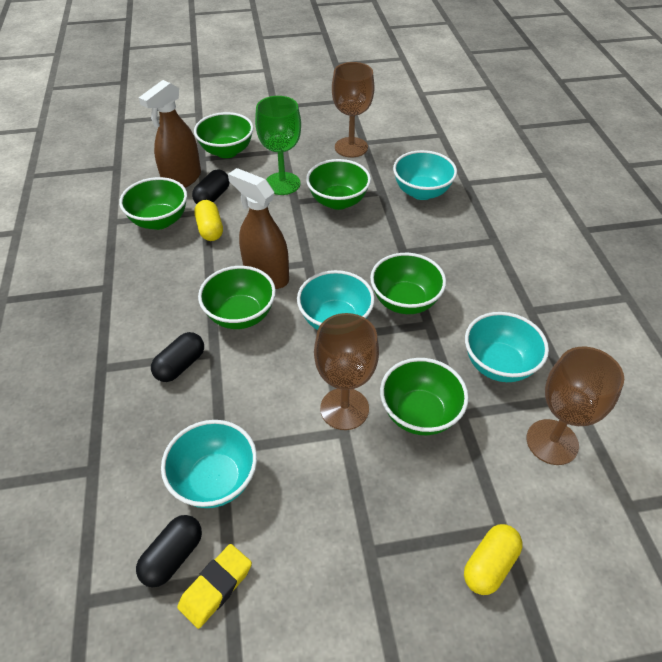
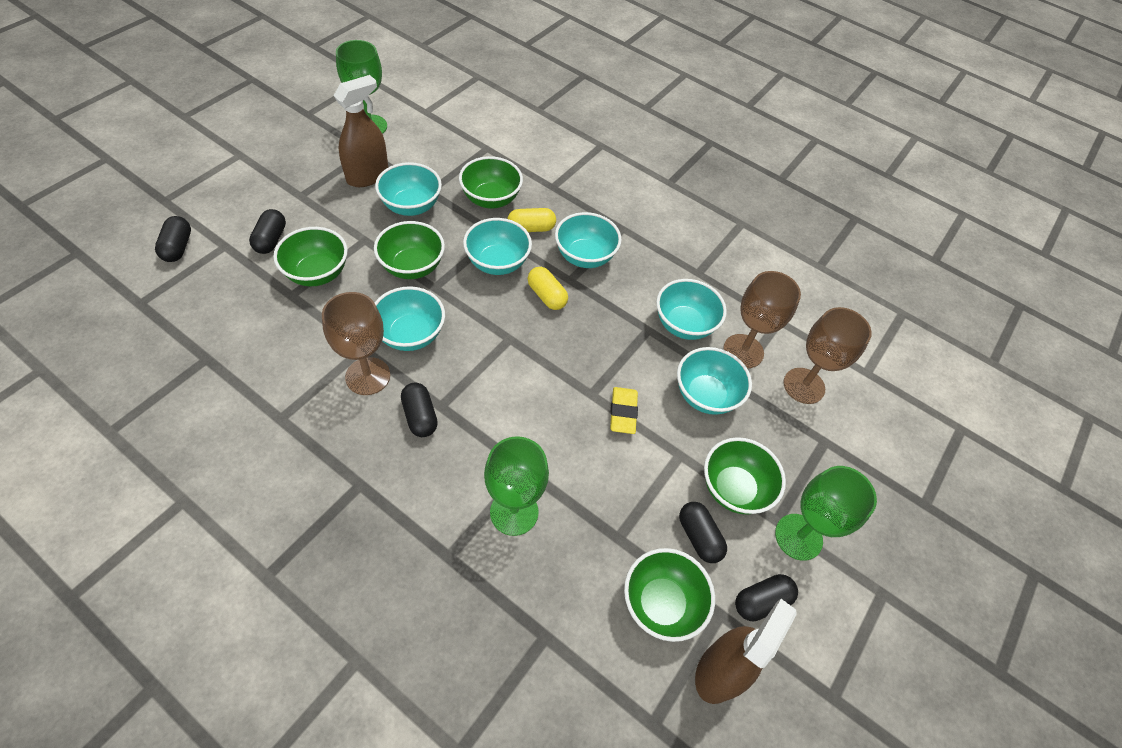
black capsule: 3 -> 5
green bowl: 6 -> 5
green goblet: 1 -> 3
turquoise bowl: 4 -> 6

